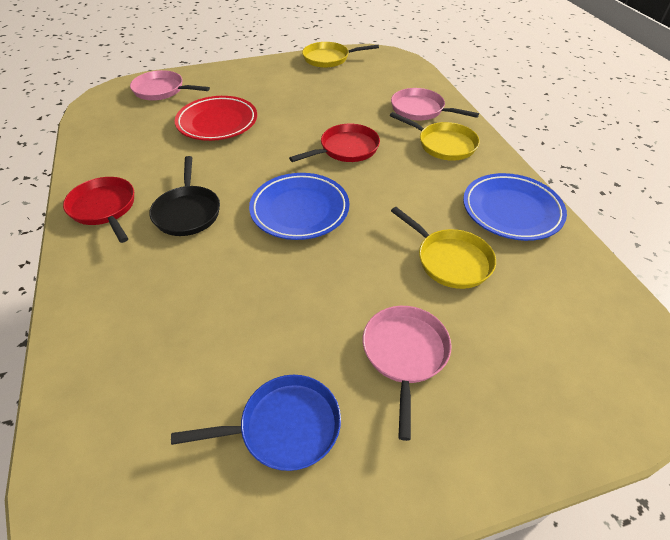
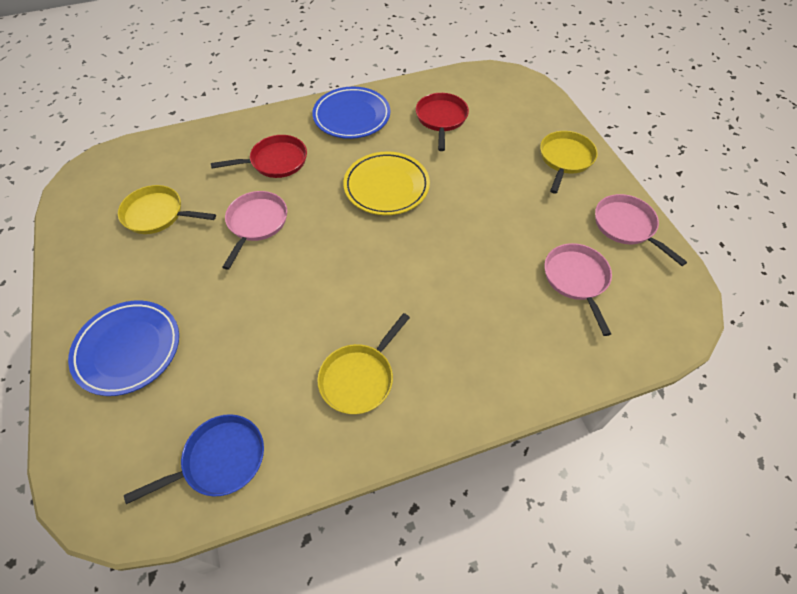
black pan: 1 -> 0
red plate: 1 -> 0
yellow plate: 0 -> 1

